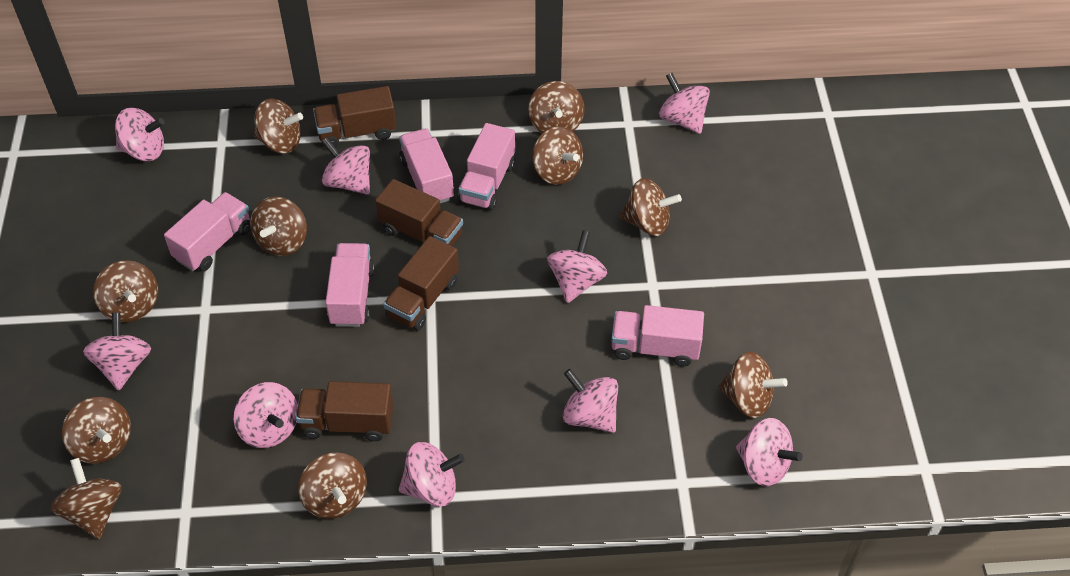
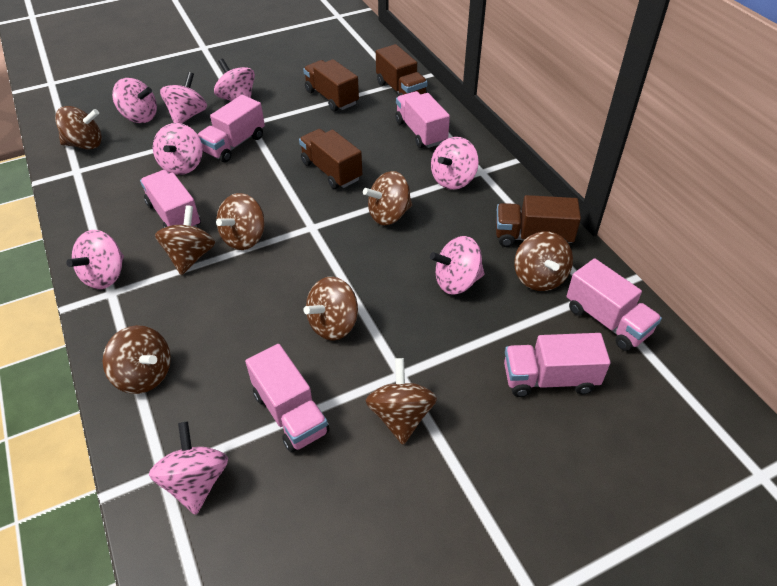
brown spinning top: 10 -> 8
pink spinning top: 9 -> 8
pink truck: 5 -> 6

